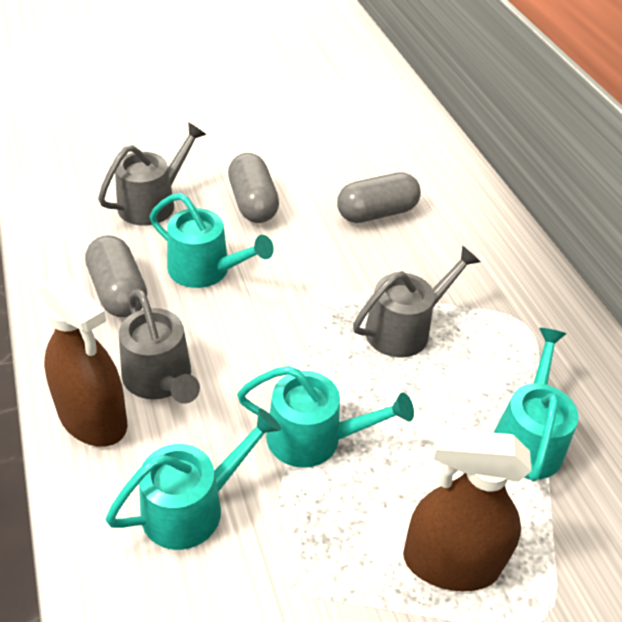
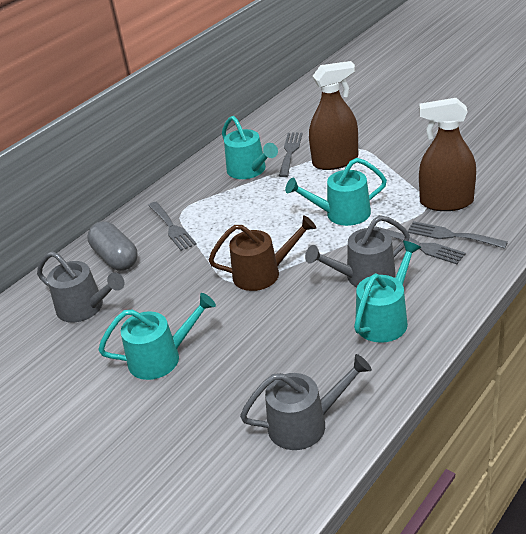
brown watering can: 0 -> 1
grey capsule: 3 -> 1
grey fork: 0 -> 4

